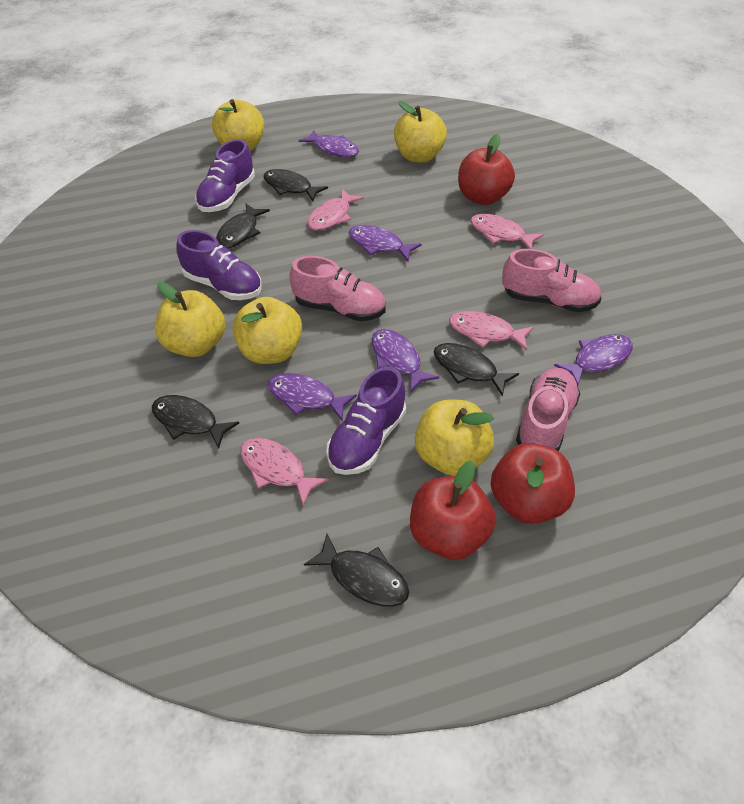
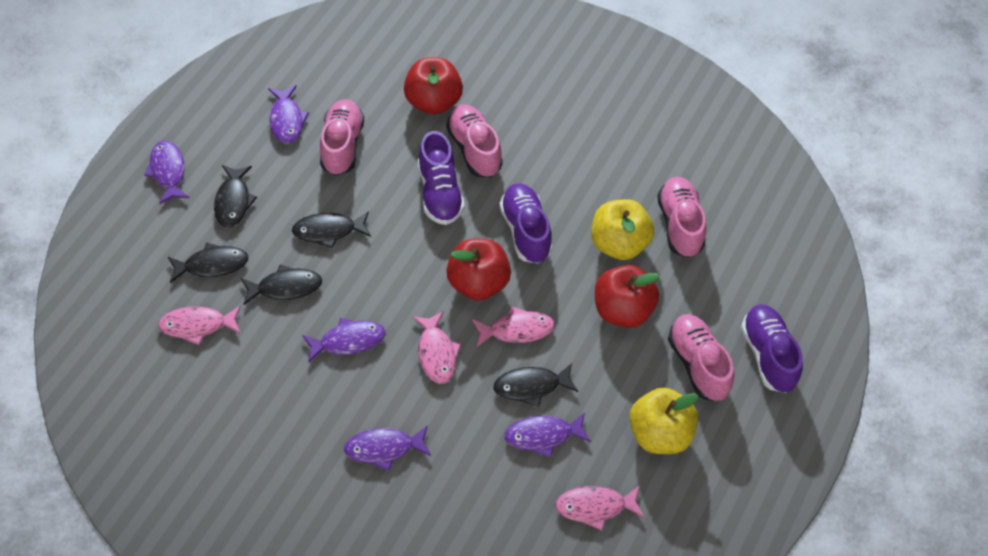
pink shoe: 3 -> 4
yellow apple: 5 -> 2

